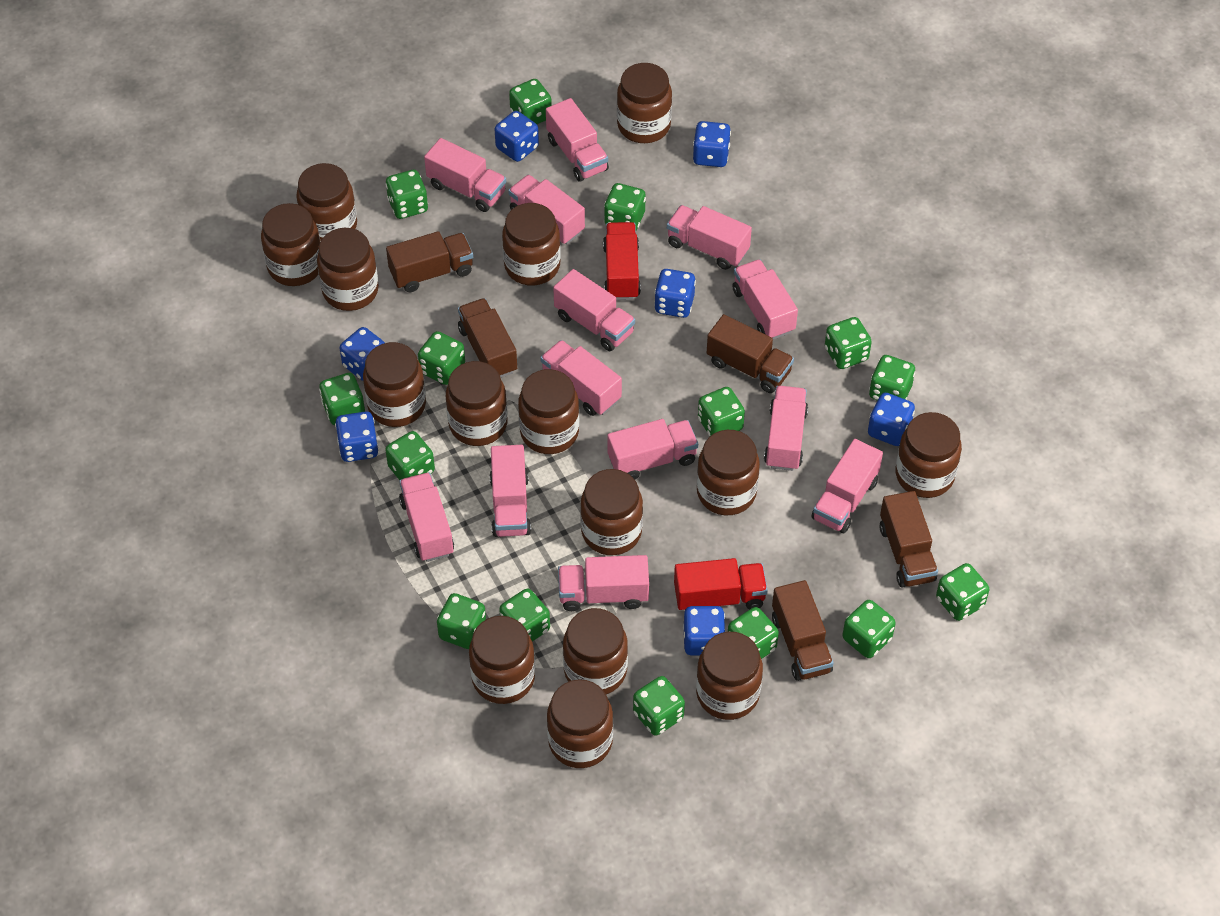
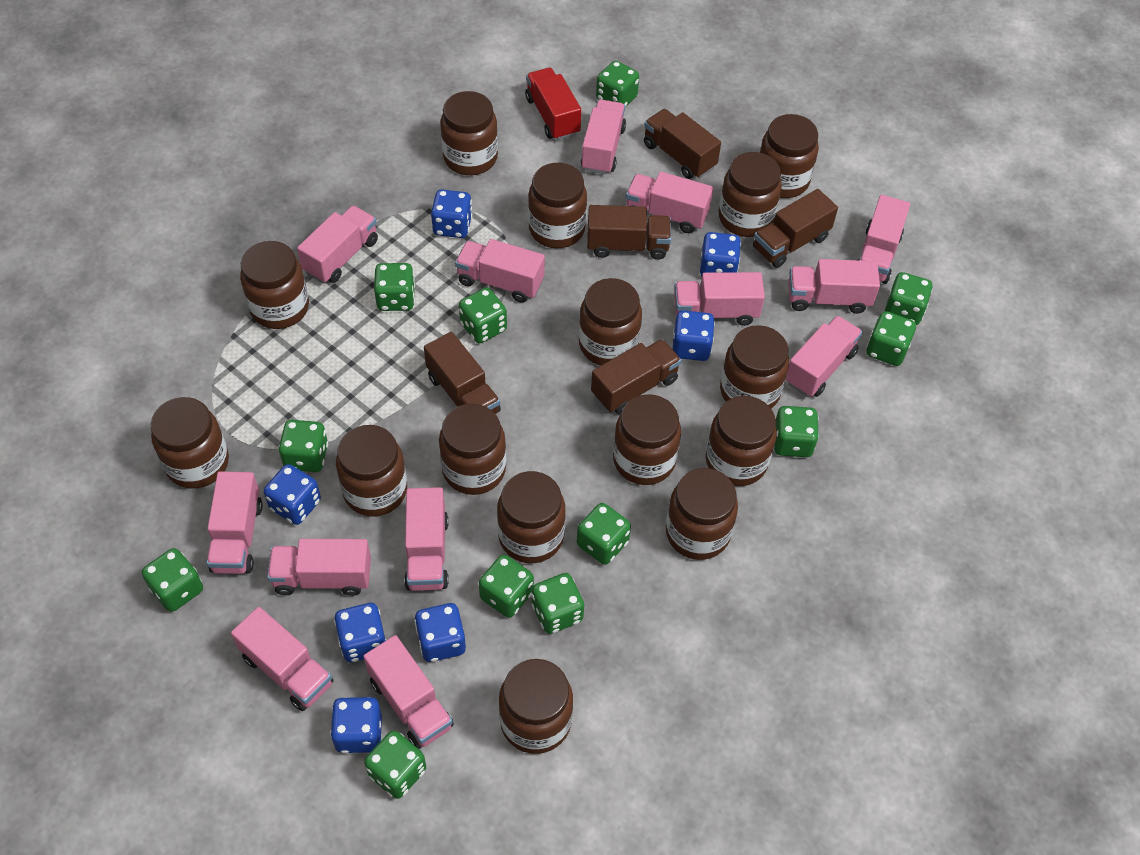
green dice: 15 -> 12
red truck: 2 -> 1

